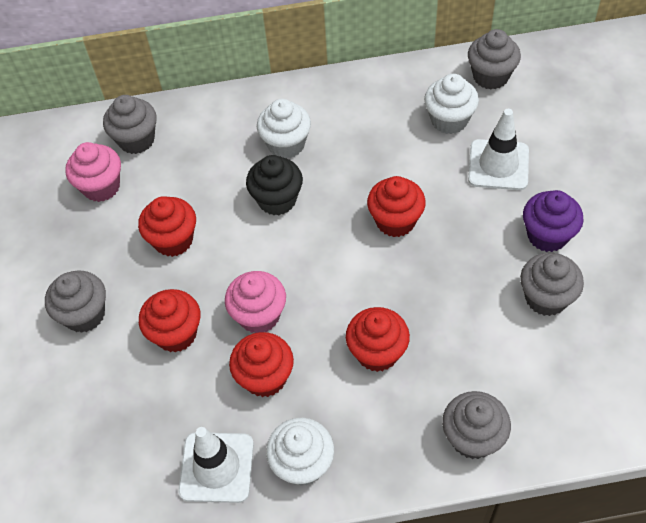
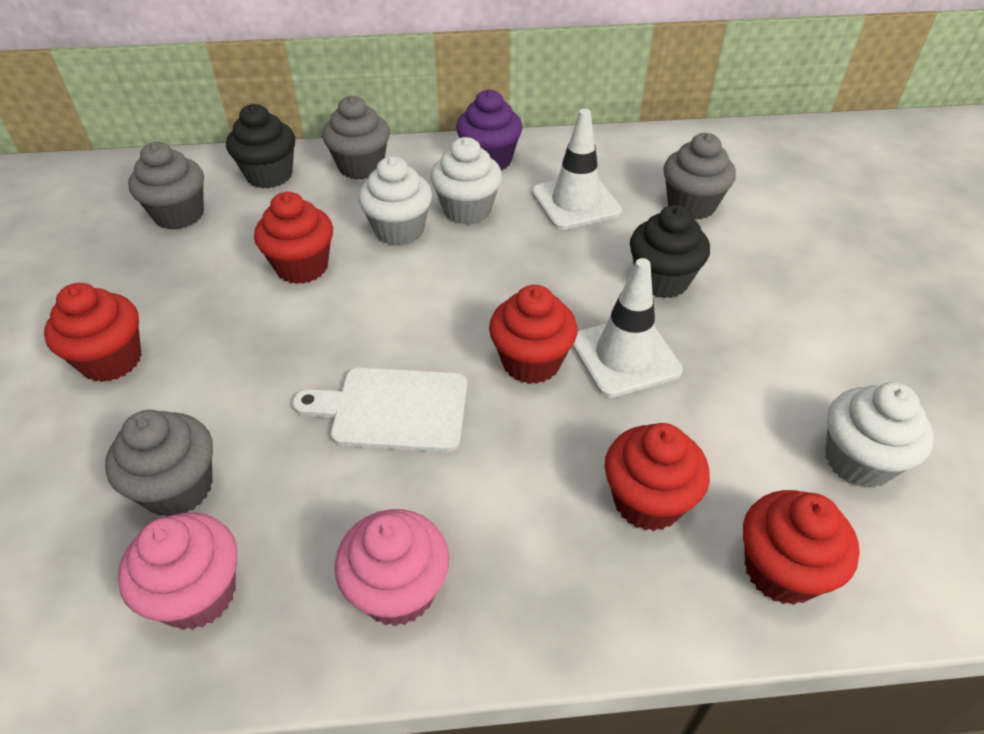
black cupcake: 1 -> 2
grey cupcake: 5 -> 4
white cutting board: 0 -> 1

